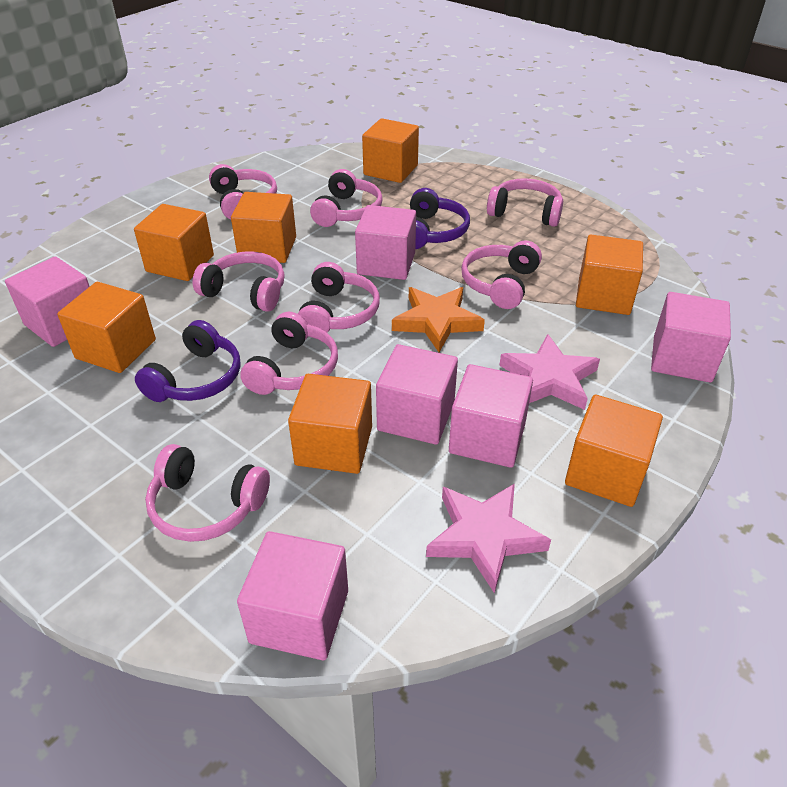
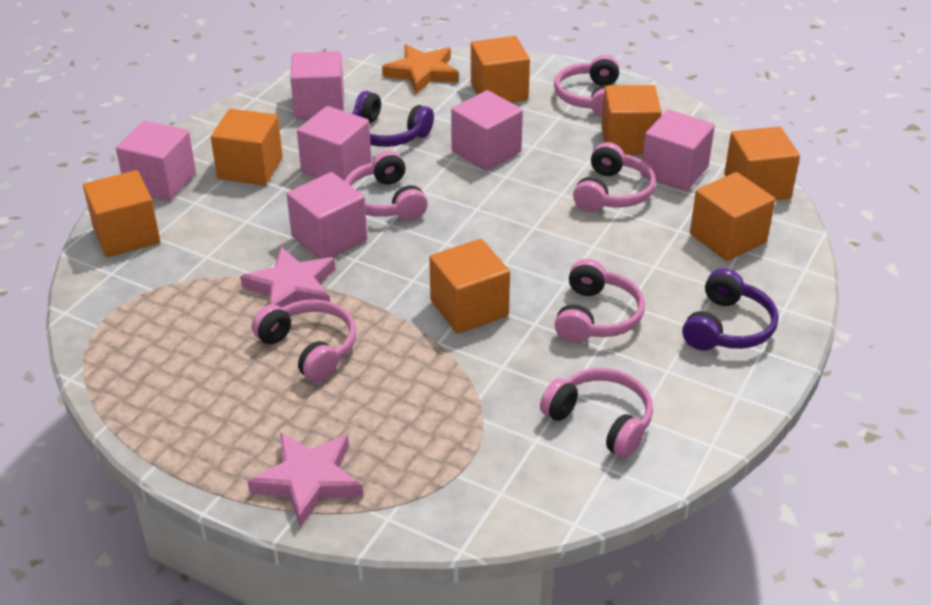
pink headphones: 8 -> 6

